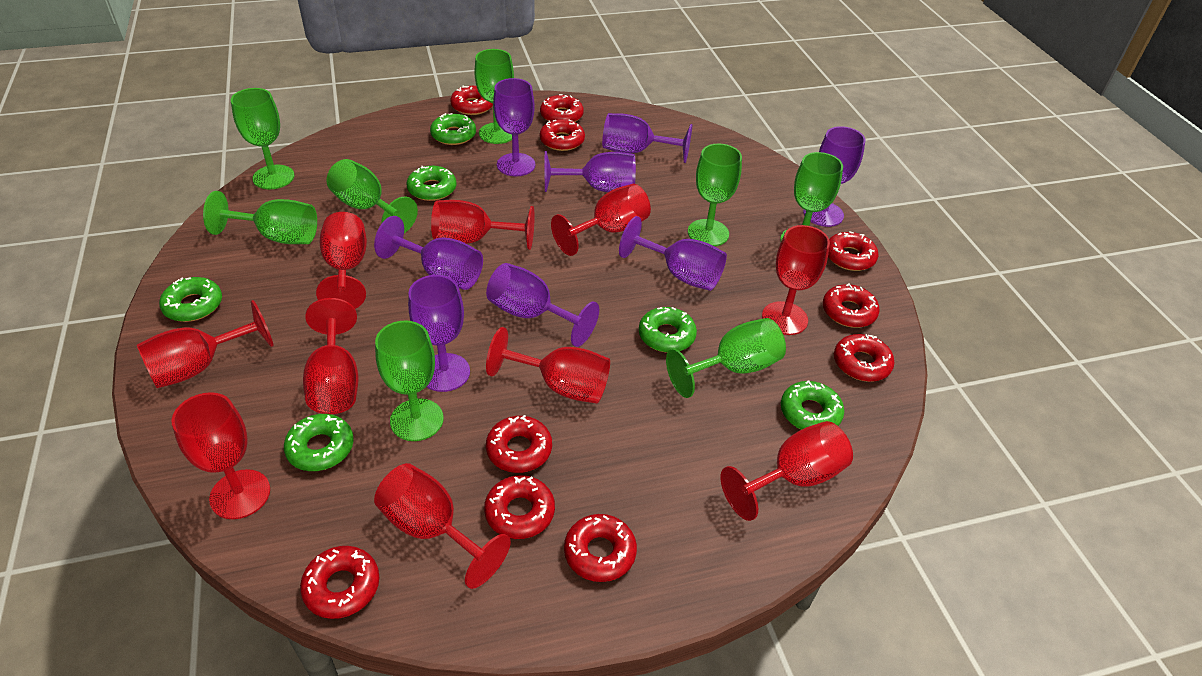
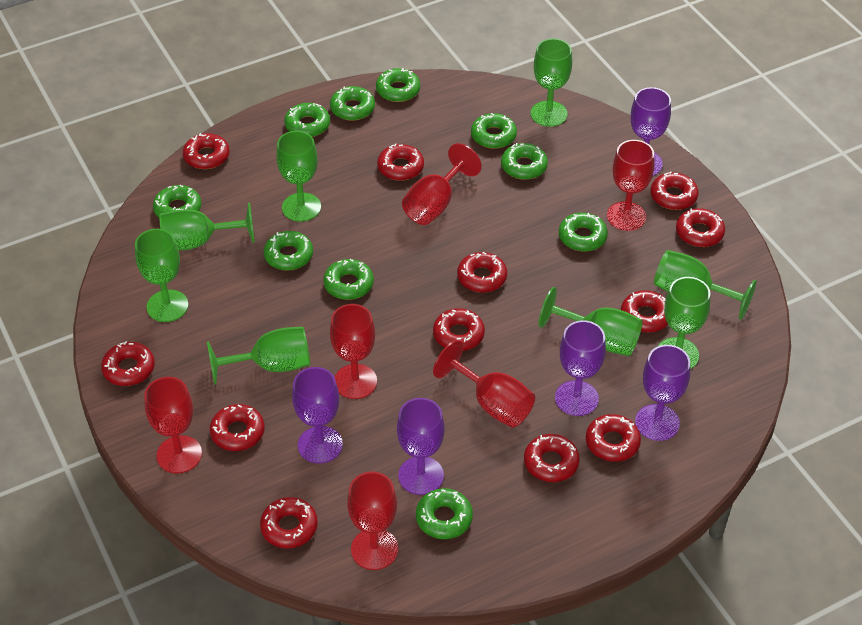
green donut: 6 -> 10
purple goblet: 8 -> 5
red donut: 10 -> 12
red goblet: 10 -> 6

